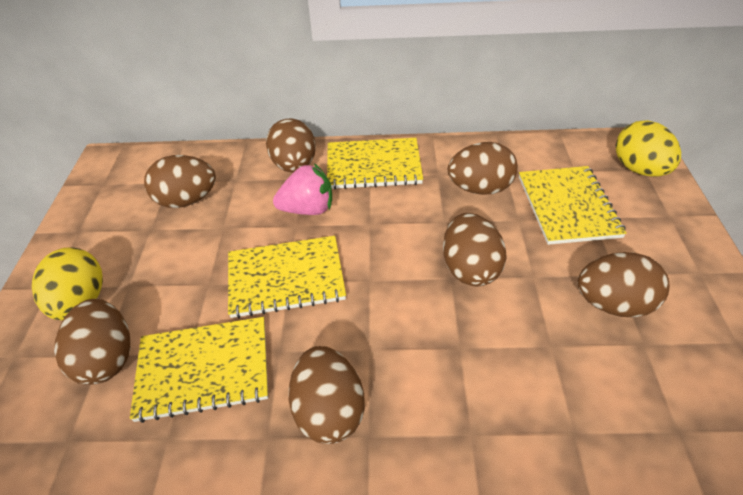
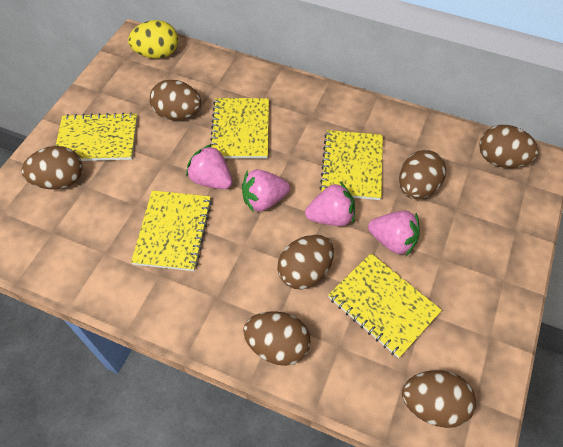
pink strawberry: 1 -> 4
yellow egg: 2 -> 1
yellow notebook: 4 -> 5

